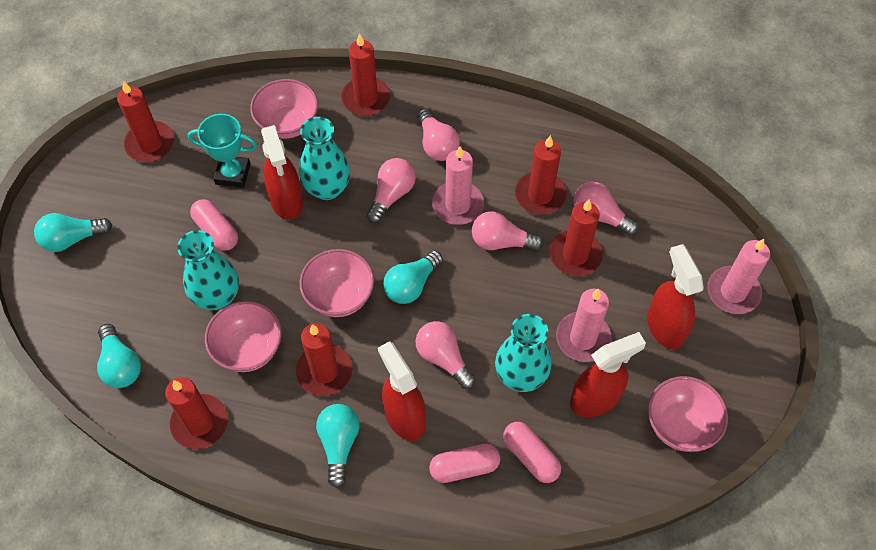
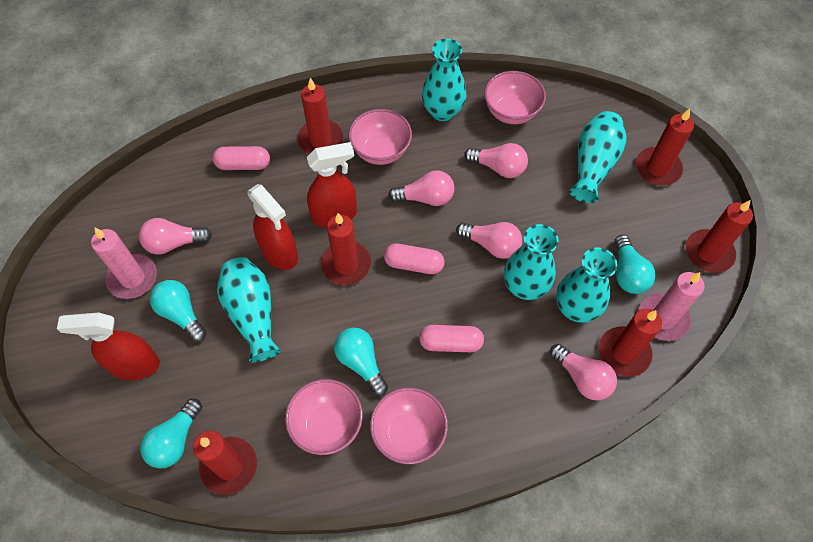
pink candle: 3 -> 2
red spray bottle: 4 -> 3
turquoise trophy: 1 -> 0
turquoise vase: 3 -> 5

